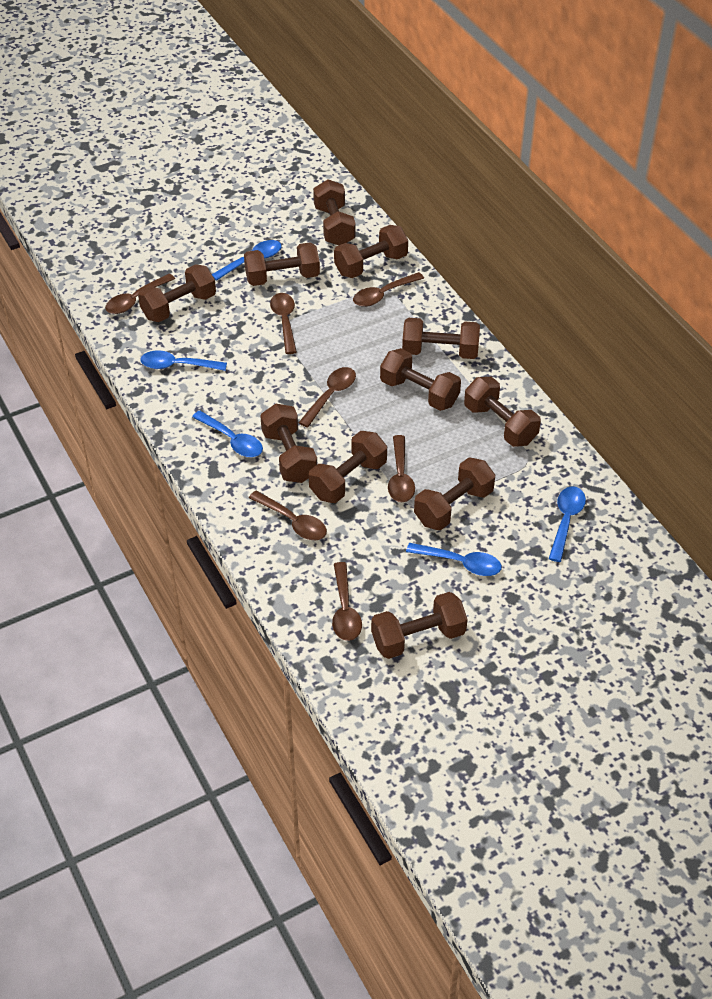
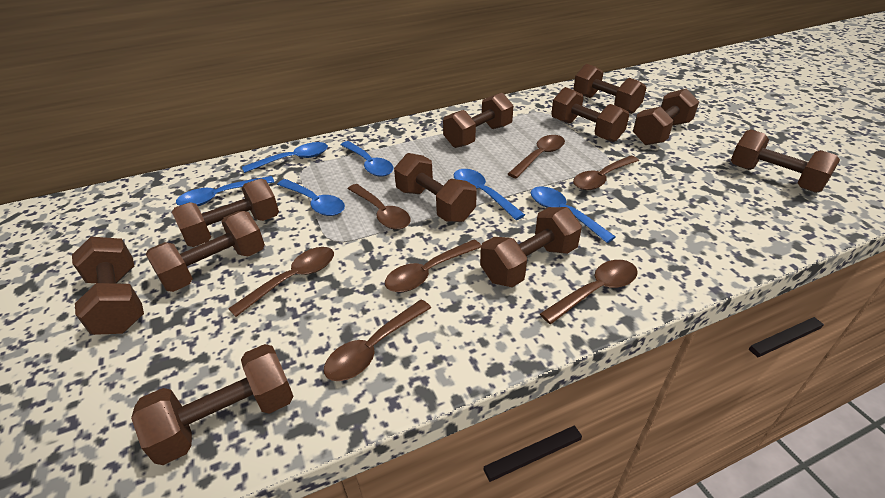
blue spoon: 5 -> 6

